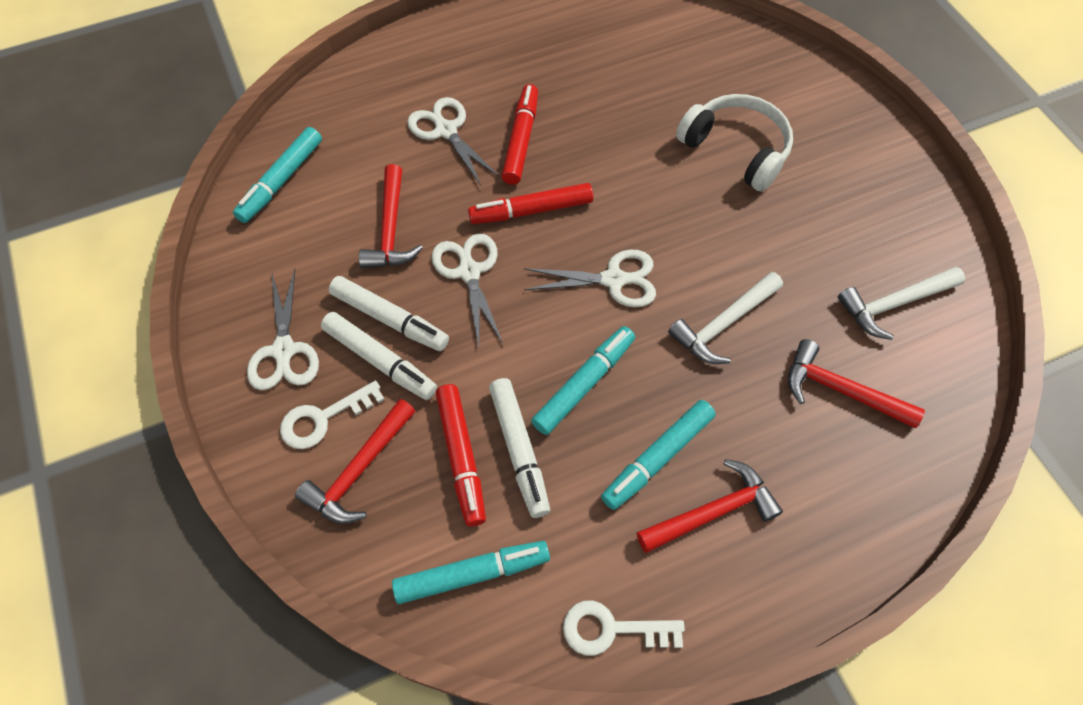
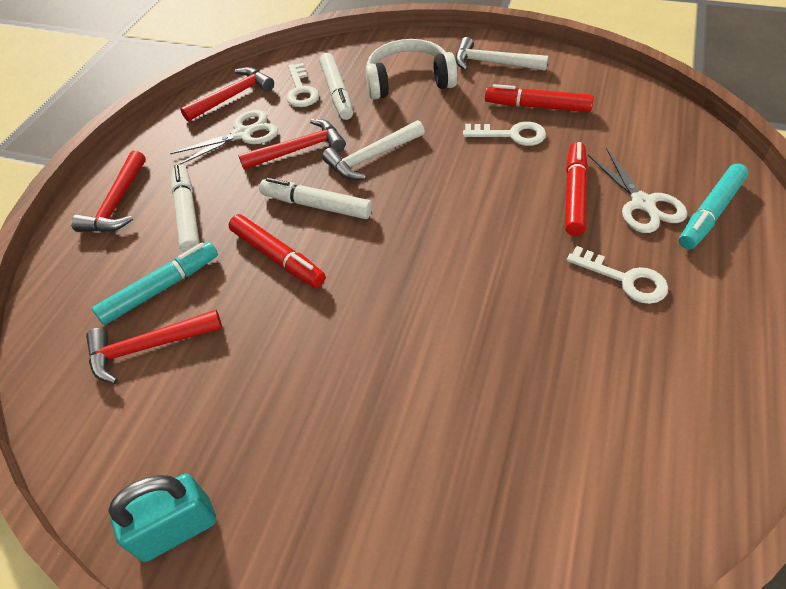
turquoise marker: 4 -> 2
turquoise padlock: 0 -> 1
white key: 2 -> 3
white scissors: 4 -> 2

